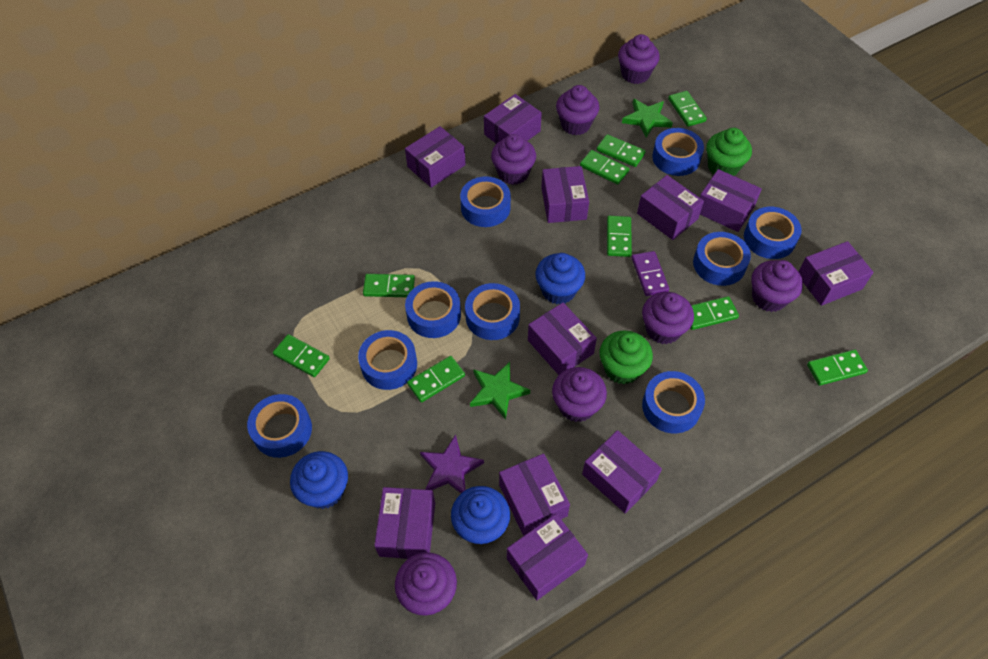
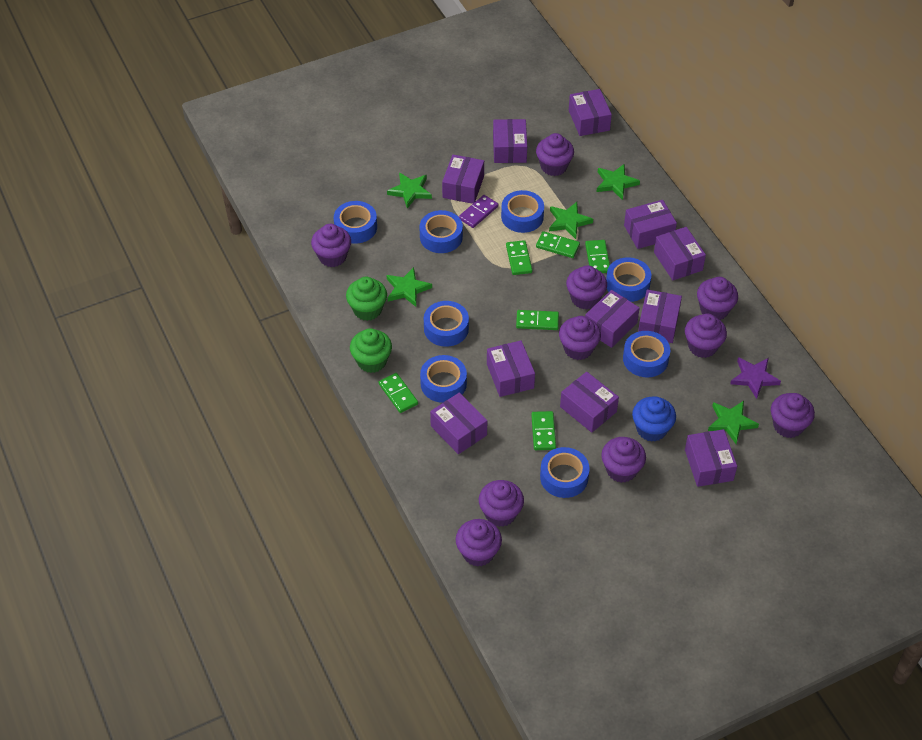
blue cupcake: 3 -> 1
blue tape: 9 -> 8
green domino: 9 -> 6
green star: 2 -> 5
purple cupcake: 7 -> 10

